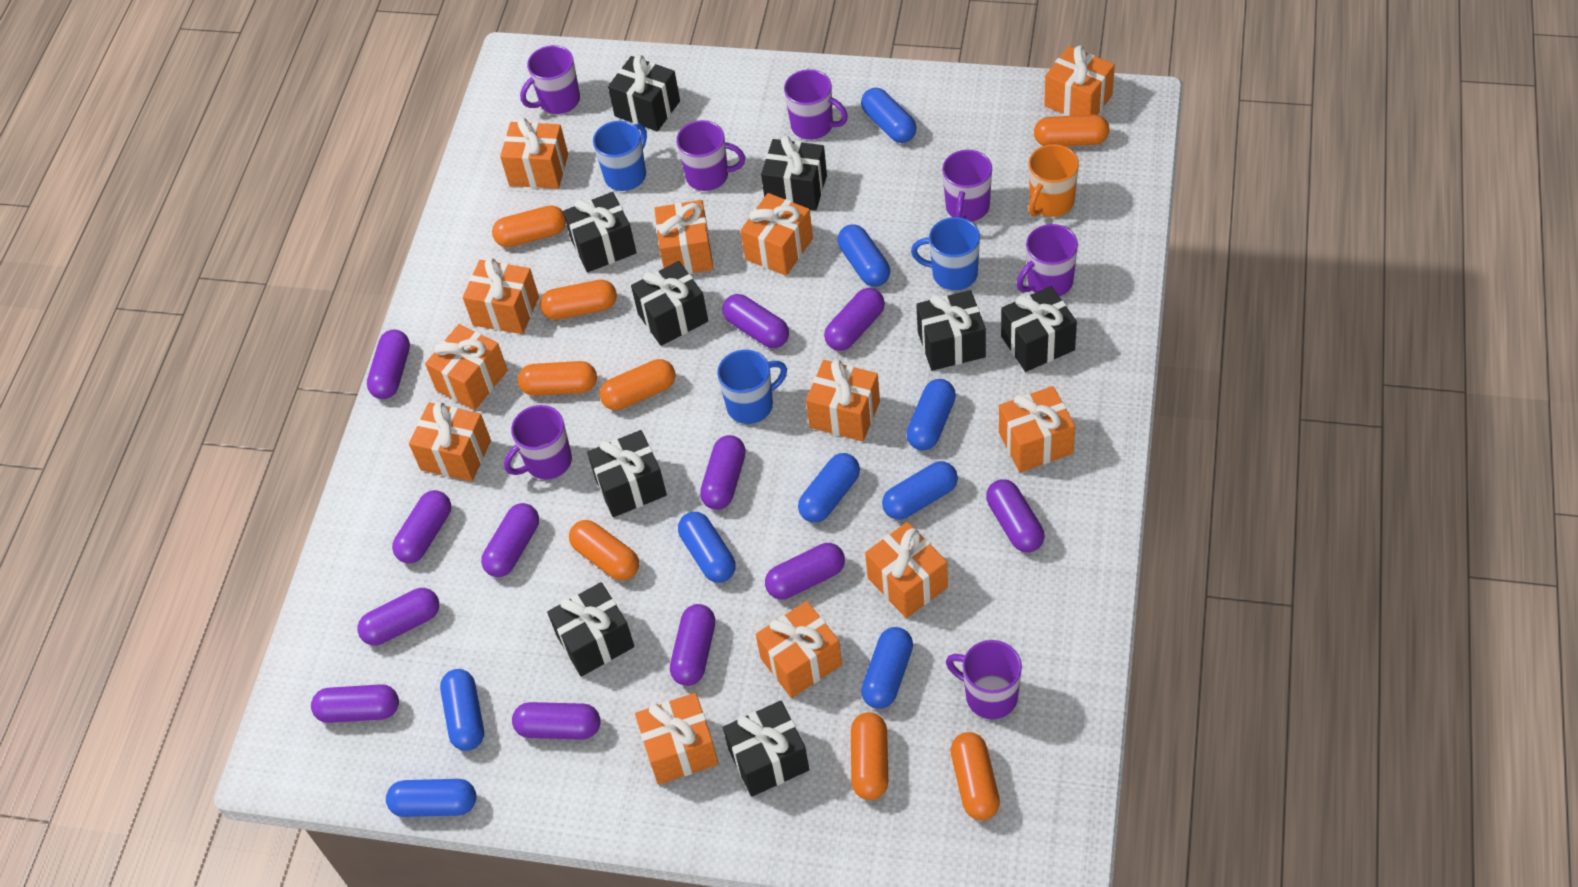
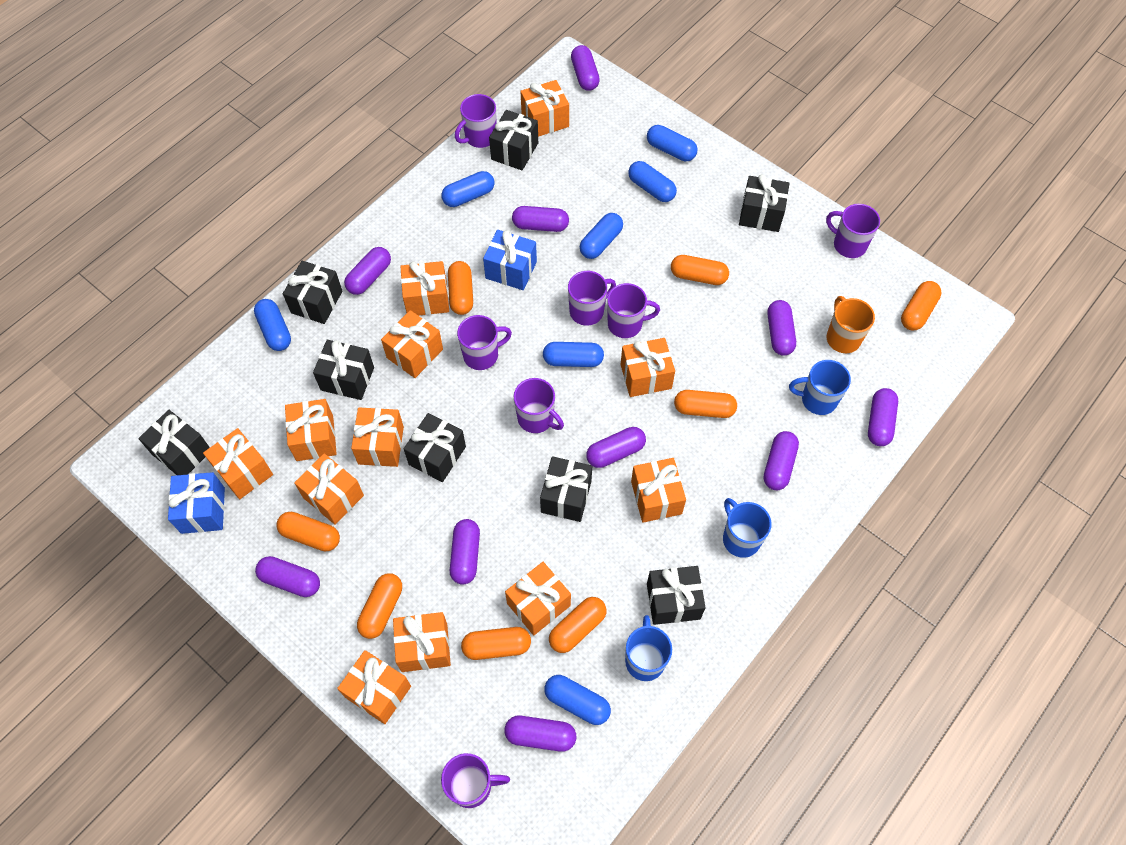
black gift: 9 -> 8
blue capsule: 9 -> 7
blue gift: 0 -> 2
purple capsule: 12 -> 10

